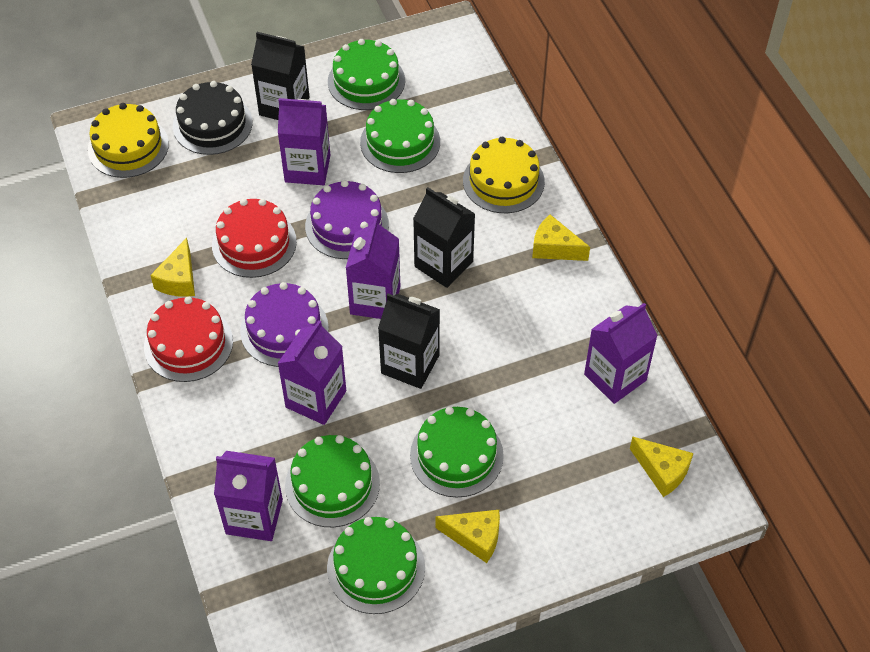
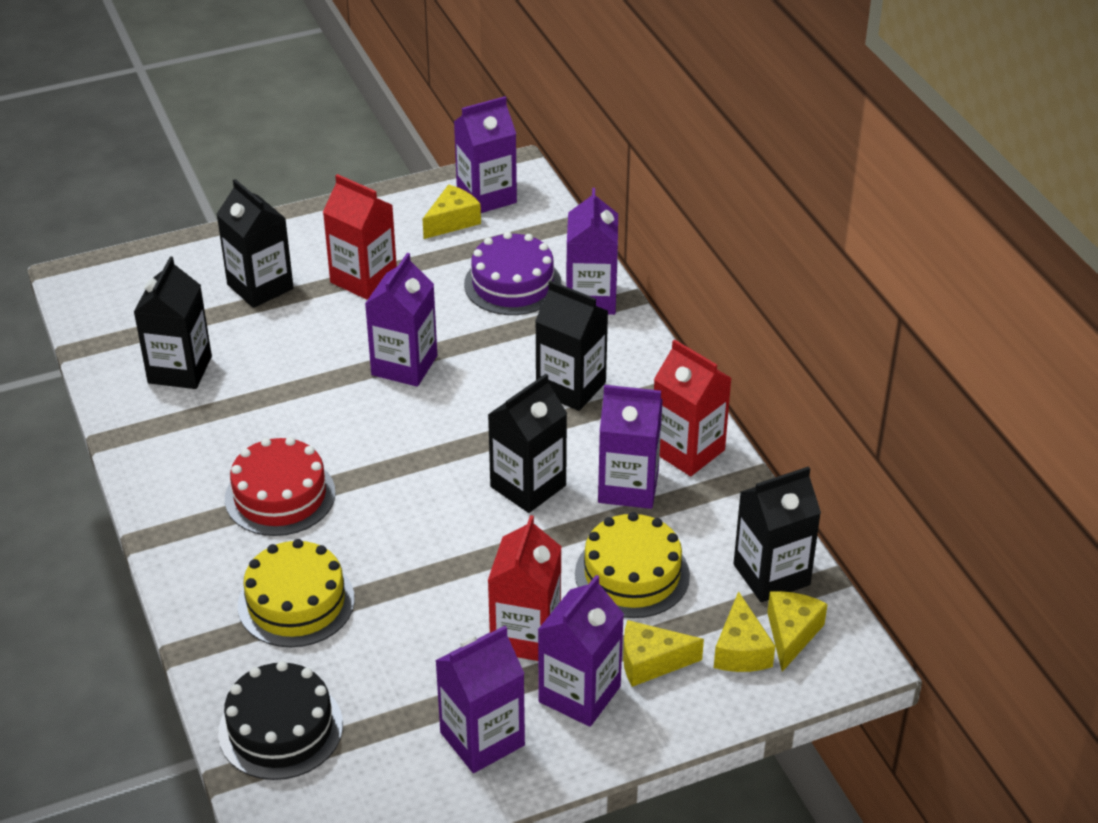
black carton: 3 -> 5
green cake: 5 -> 0
purple cake: 2 -> 1
purple carton: 5 -> 6
red cake: 2 -> 1
red carton: 0 -> 3

